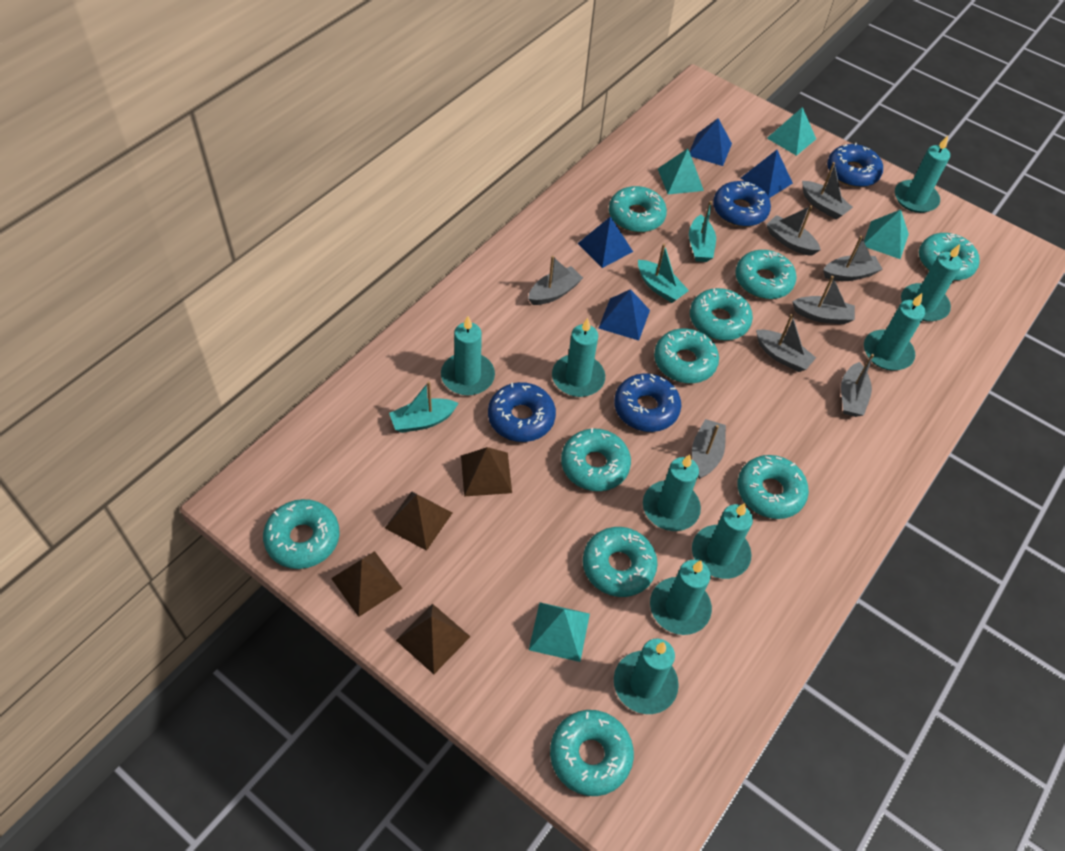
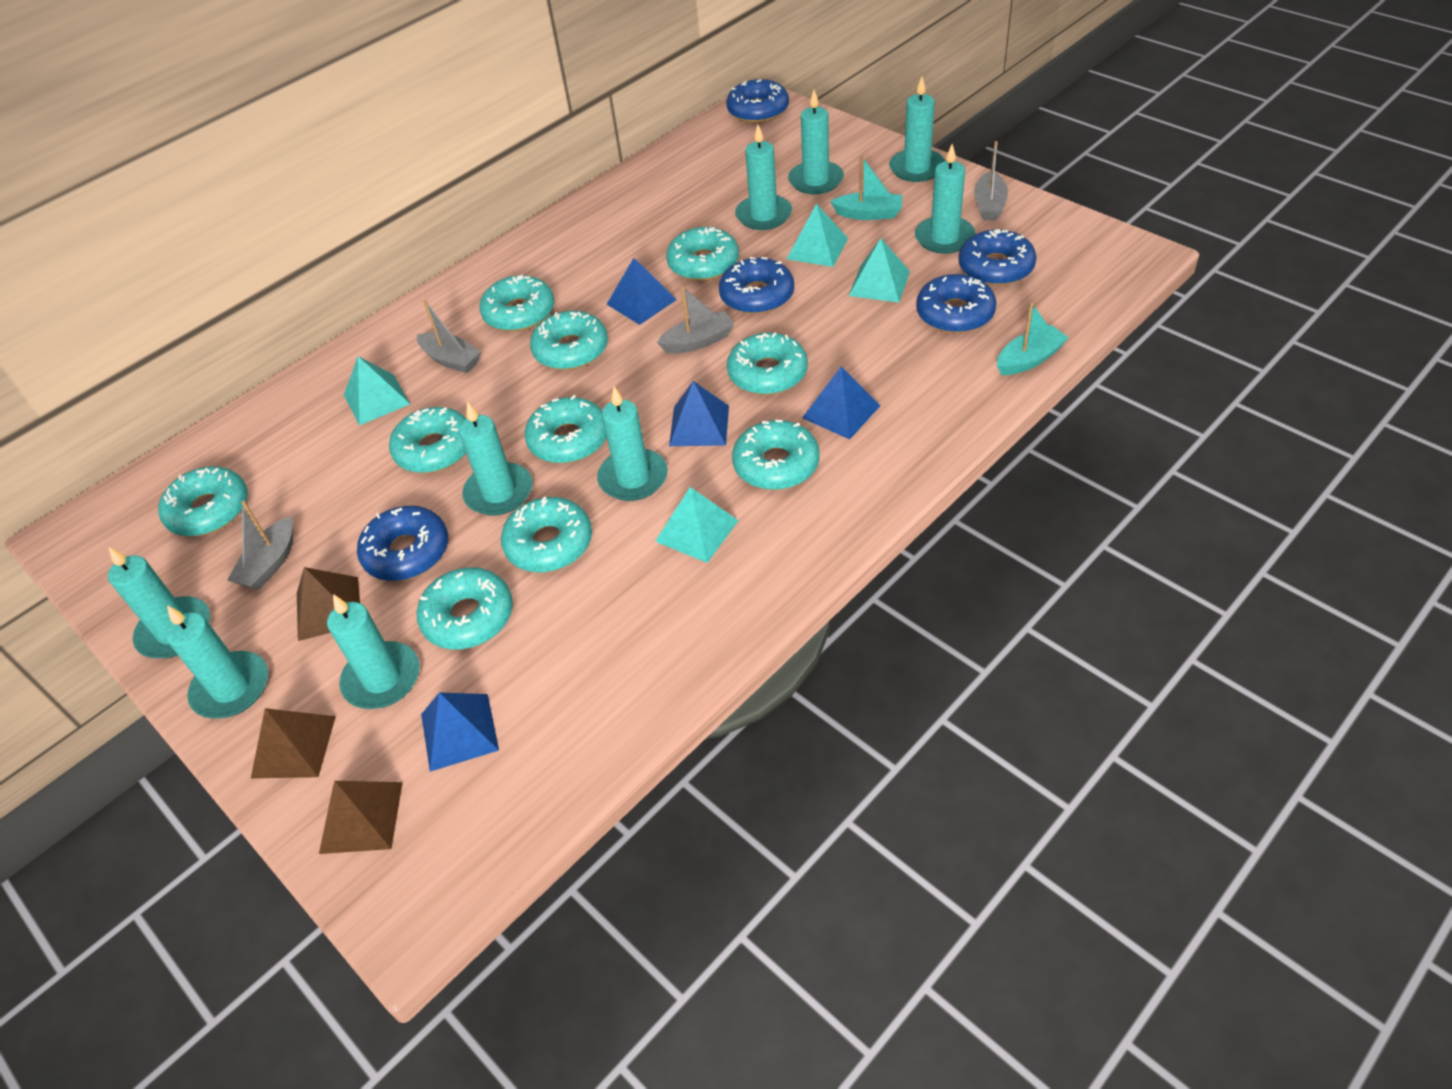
blue donut: 4 -> 5
brown pyramid: 4 -> 3
grey boat: 8 -> 4
turquoise boat: 3 -> 2

